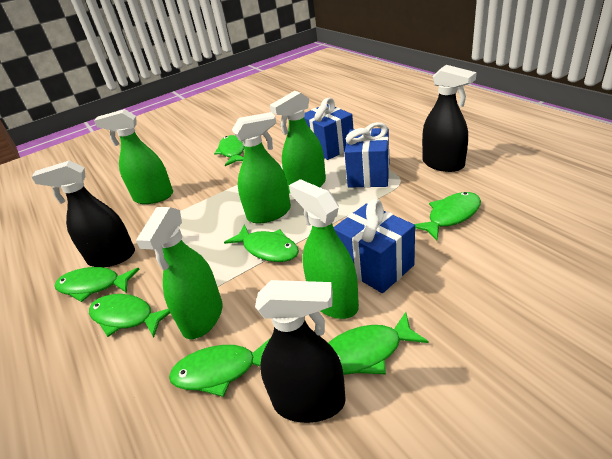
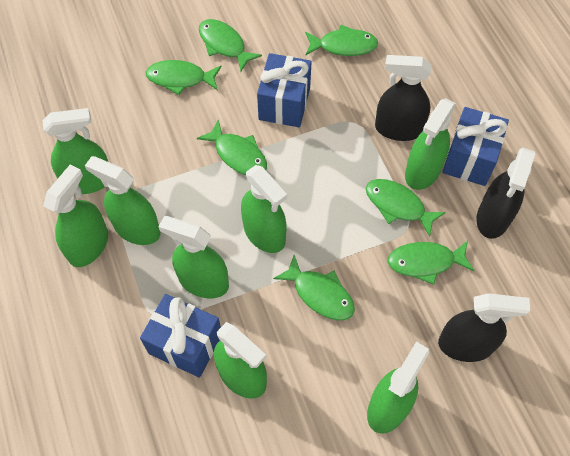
green spray bottle: 5 -> 8

